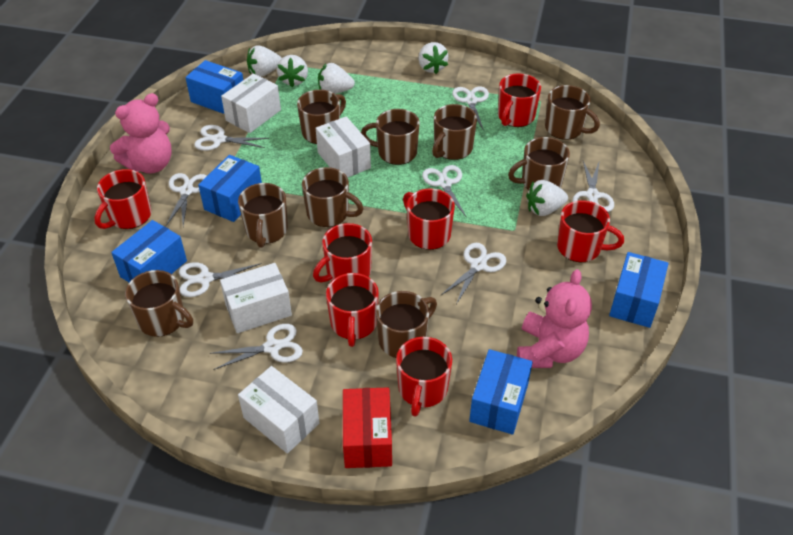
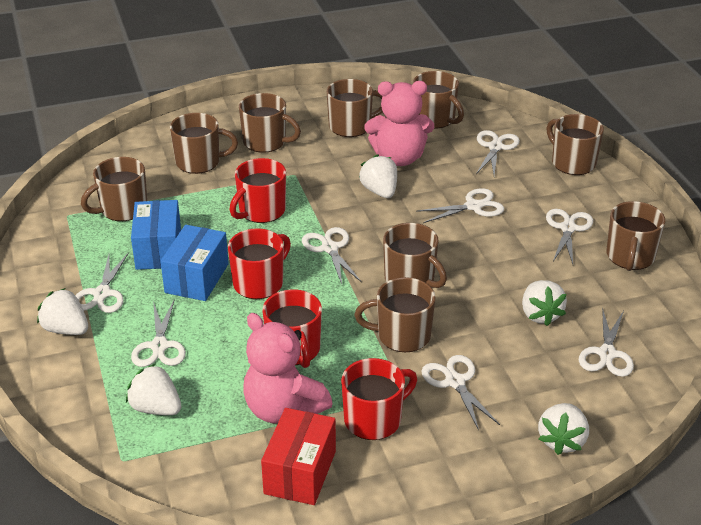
blue box: 5 -> 2
red mug: 7 -> 4
white box: 4 -> 0

